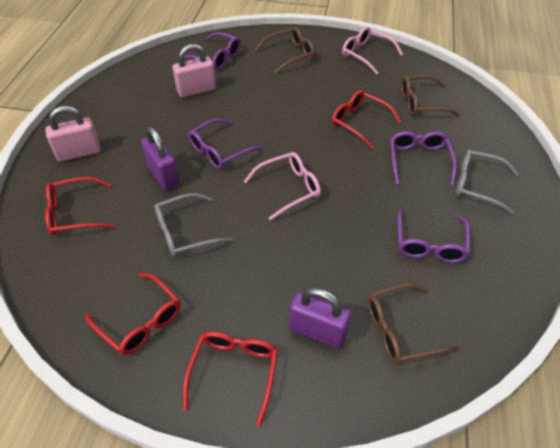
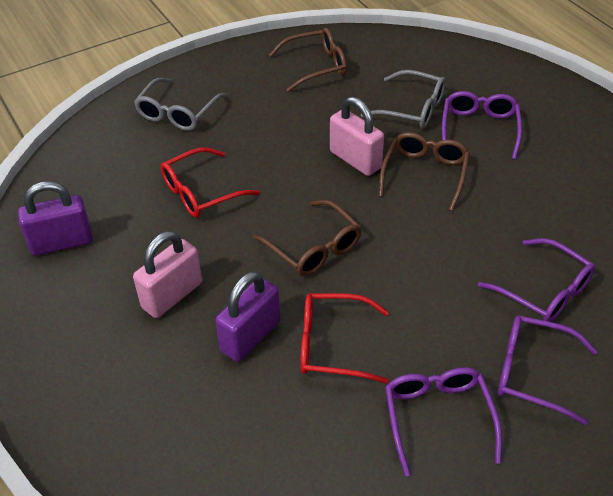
pink glasses: 2 -> 0
red glasses: 4 -> 2

